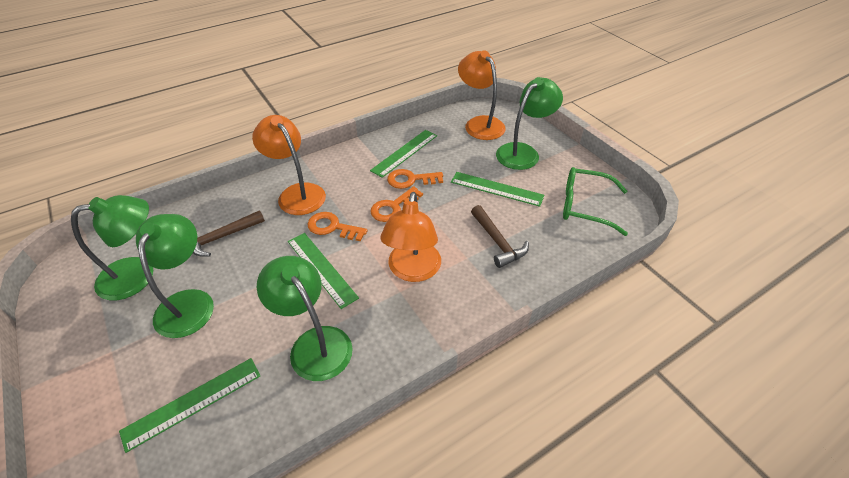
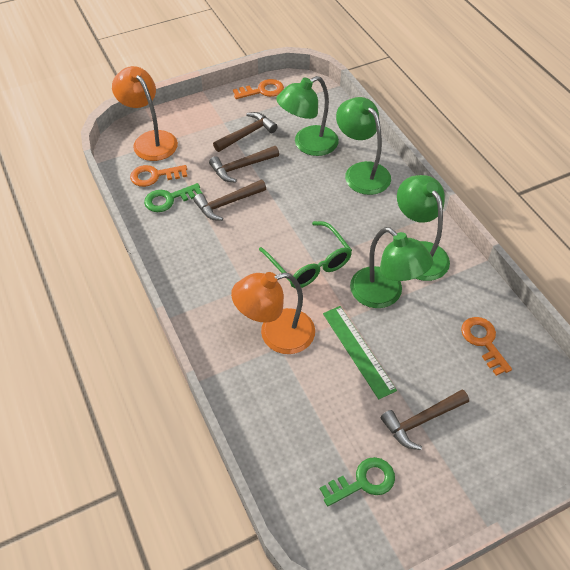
brown hammer: 2 -> 4
green key: 0 -> 2
green ruler: 4 -> 1
orange lamp: 3 -> 2

